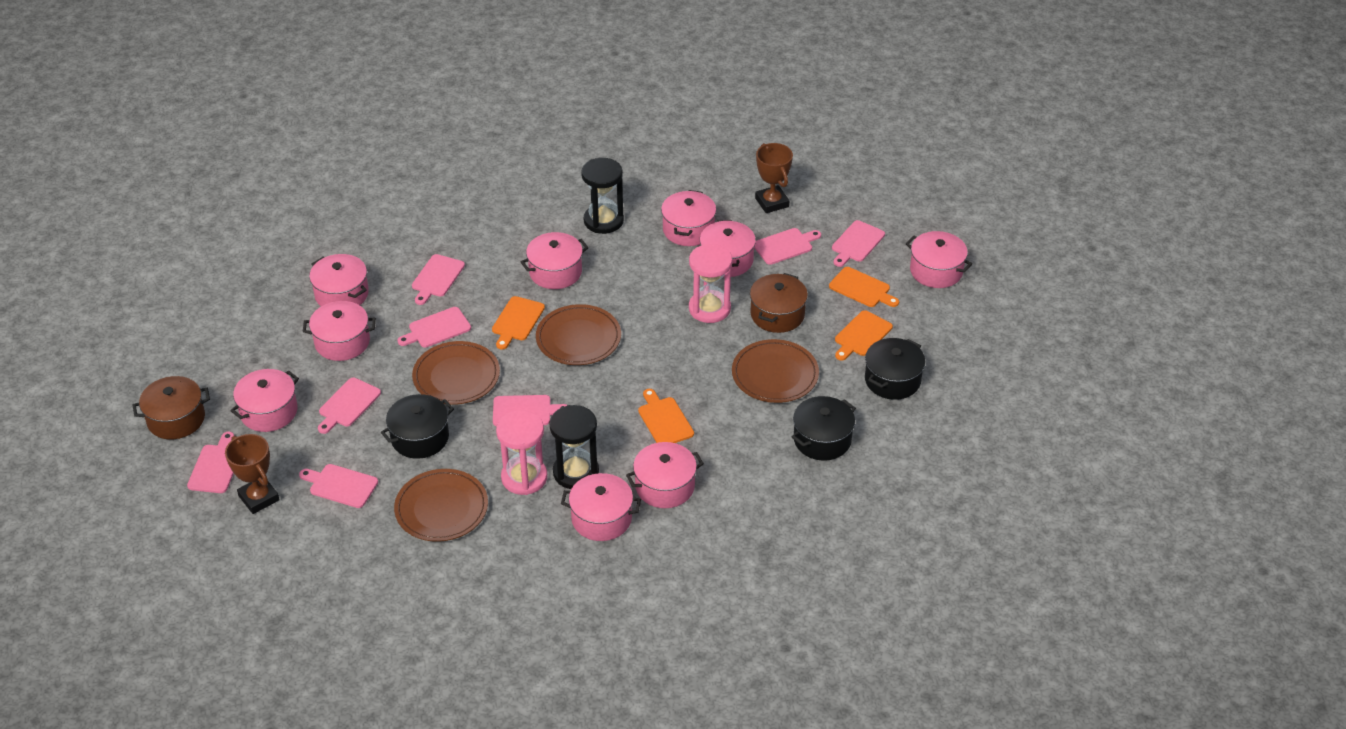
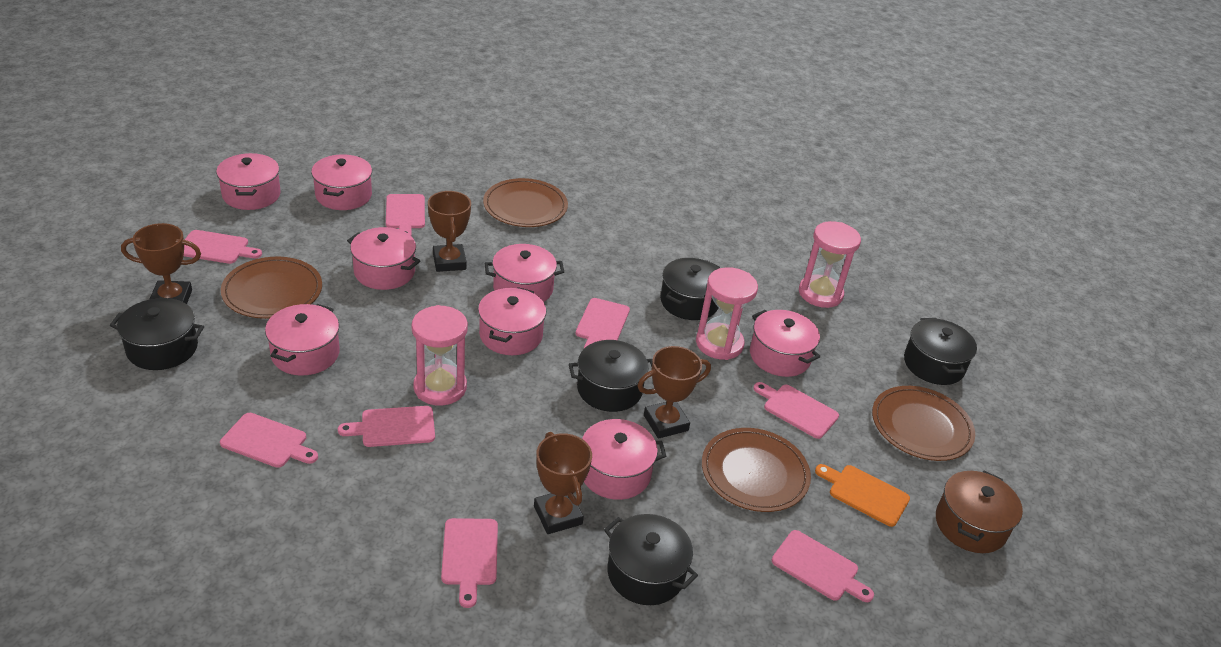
black hourglass: 2 -> 0
black pot: 3 -> 5
brown pot: 2 -> 1
brown trophy: 2 -> 4
orange cutting board: 4 -> 1
pink hourglass: 2 -> 3
pink pot: 9 -> 8

